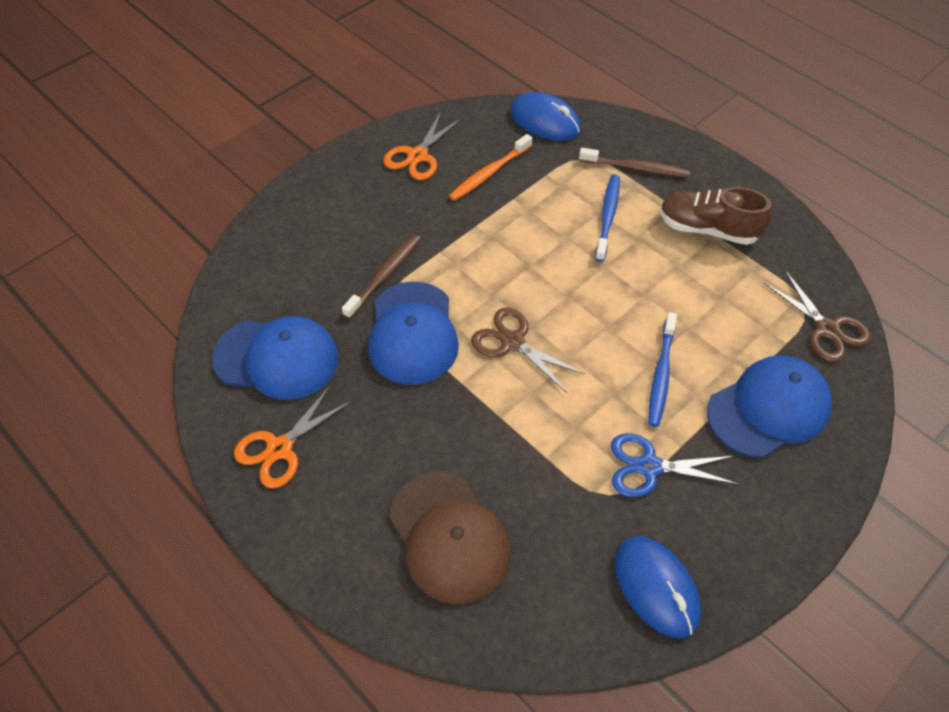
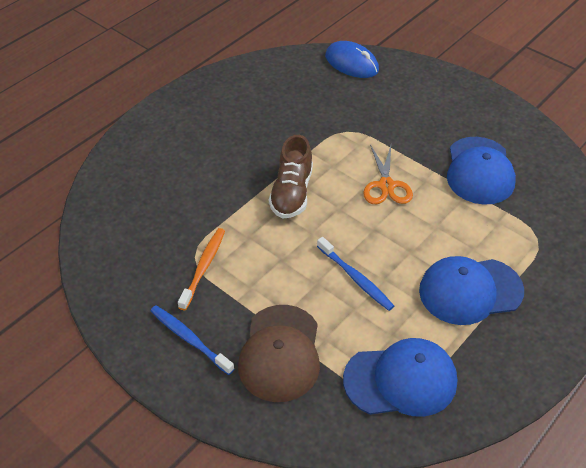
blue mouse: 2 -> 1
blue scissors: 1 -> 0
brown scissors: 2 -> 0
brown toothbrush: 2 -> 0
orange scissors: 2 -> 1

